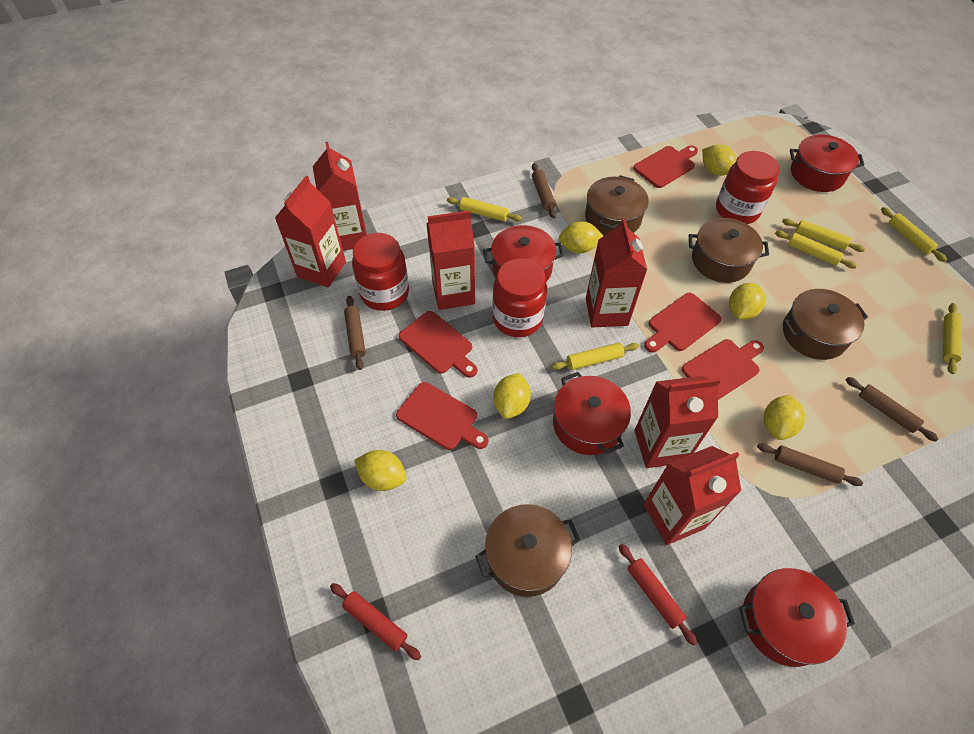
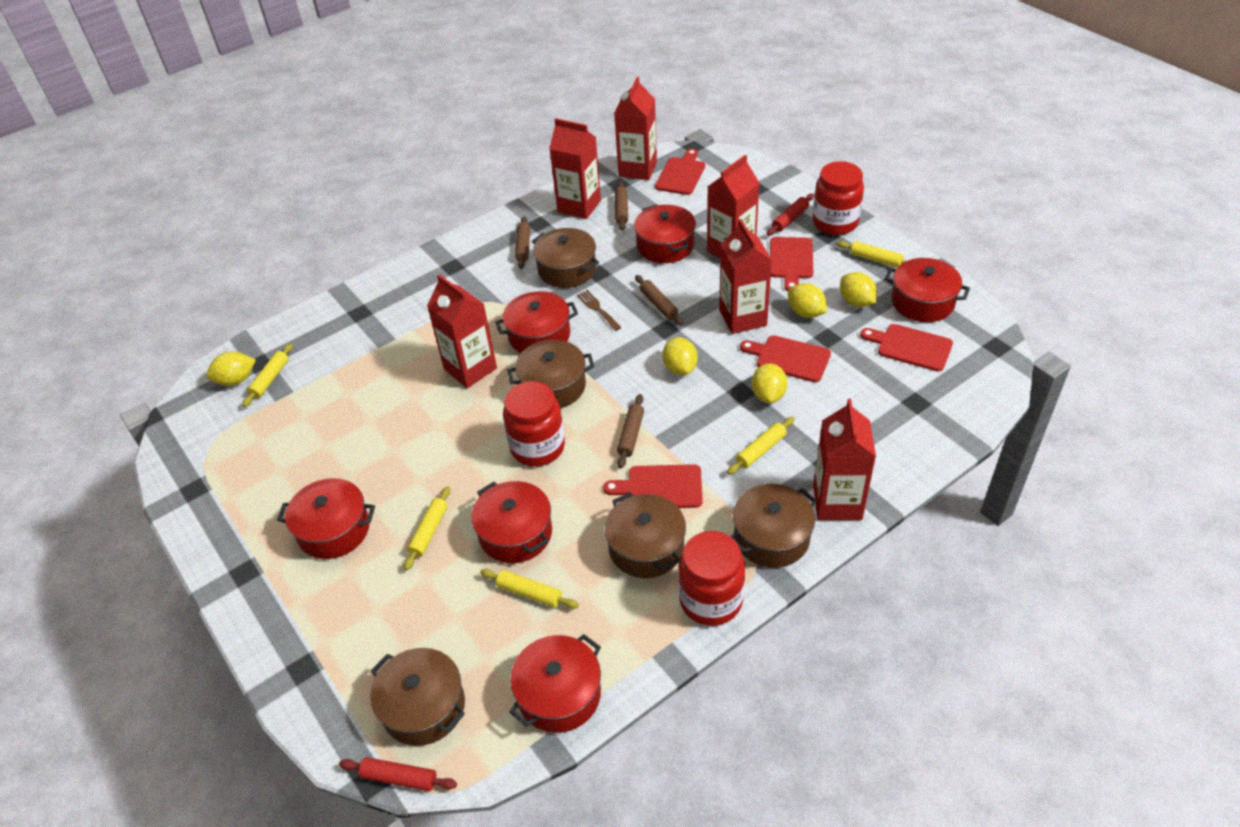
brown fork: 0 -> 1
brown pot: 4 -> 5
red pot: 4 -> 6
yellow lemon: 6 -> 5
yellow rolling pin: 6 -> 5

